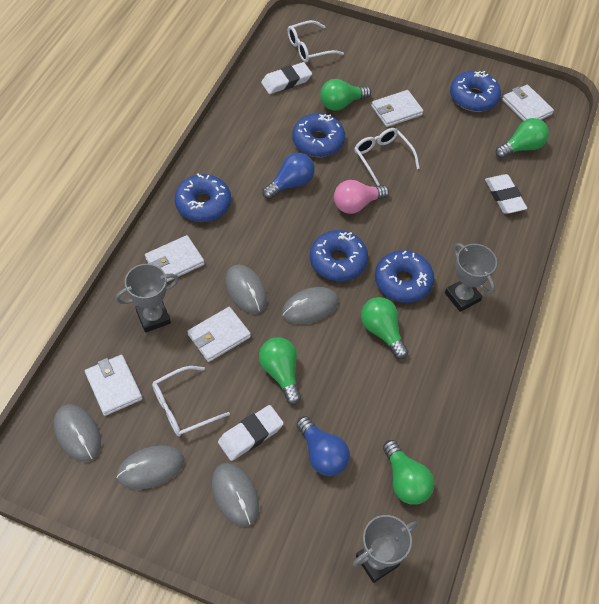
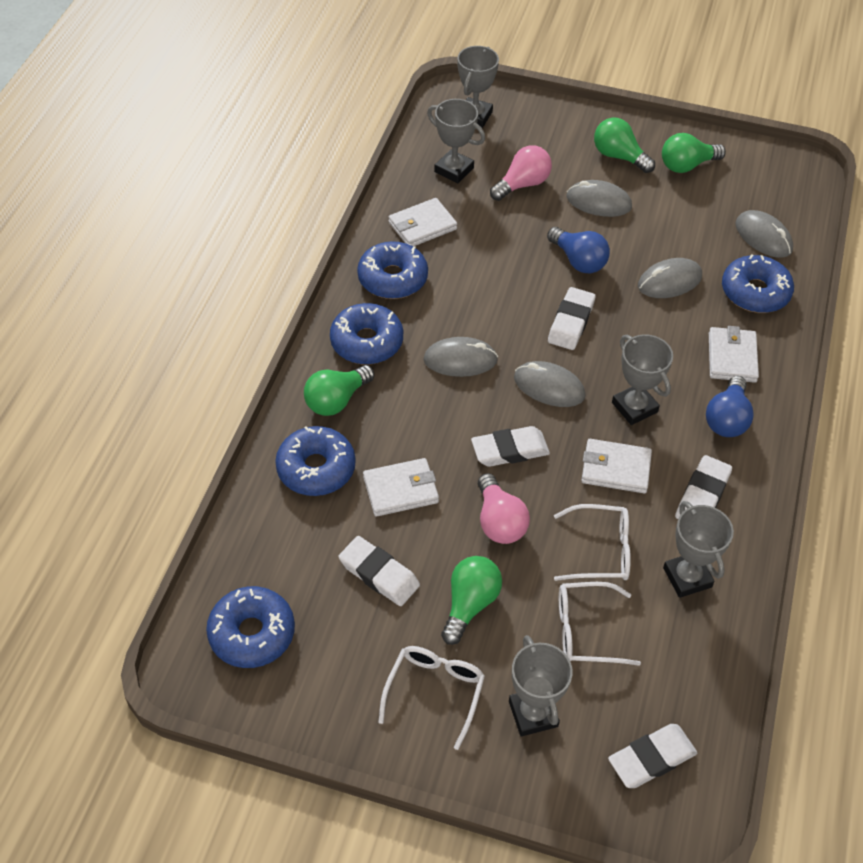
green light bulb: 5 -> 4
grey trophy: 3 -> 5
pink light bulb: 1 -> 2
white eraser: 3 -> 5
white wallet: 5 -> 4

